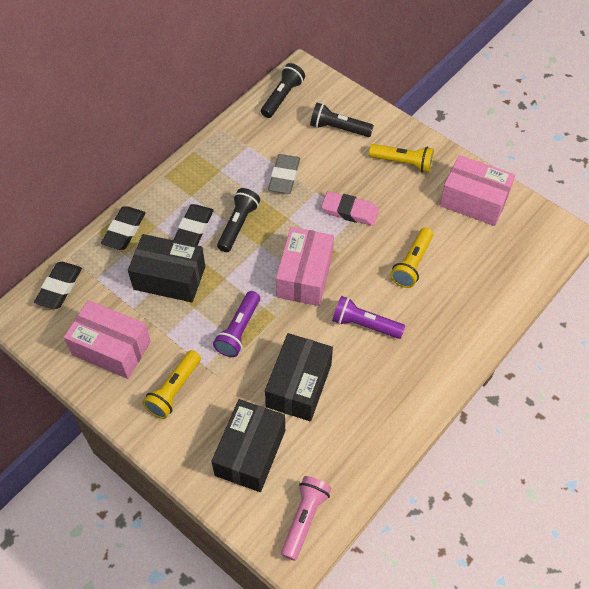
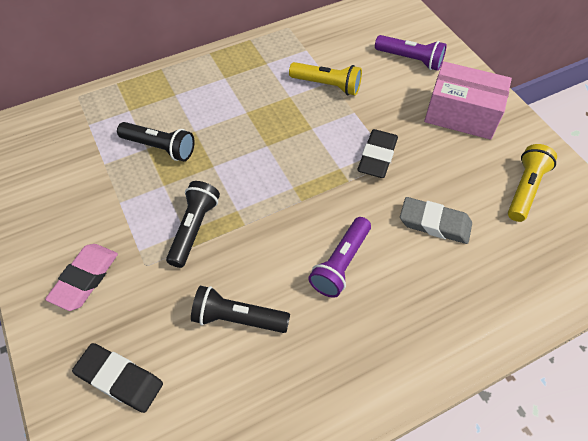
black box: 3 -> 0
black eraser: 3 -> 2
pink box: 3 -> 1
pink flashlight: 1 -> 0
yellow flashlight: 3 -> 2

